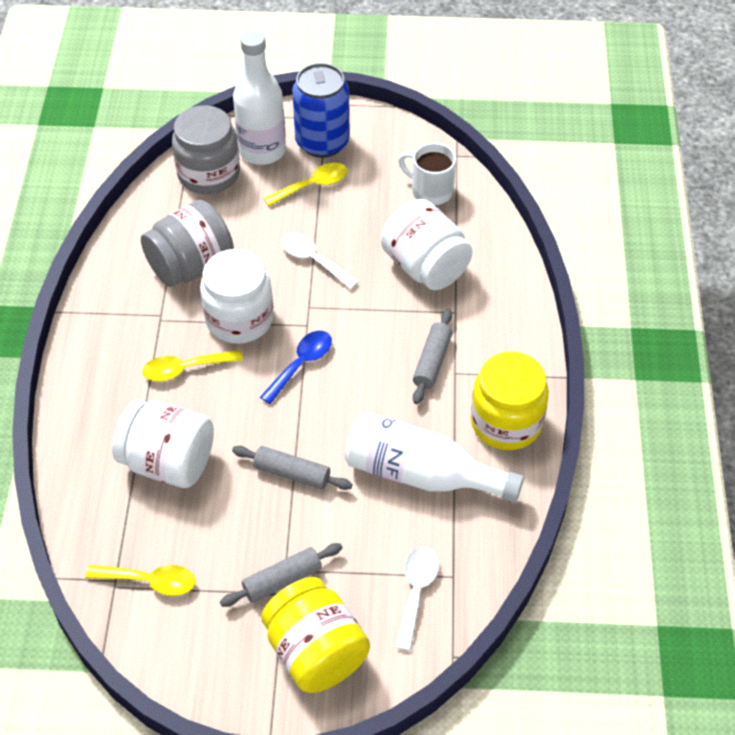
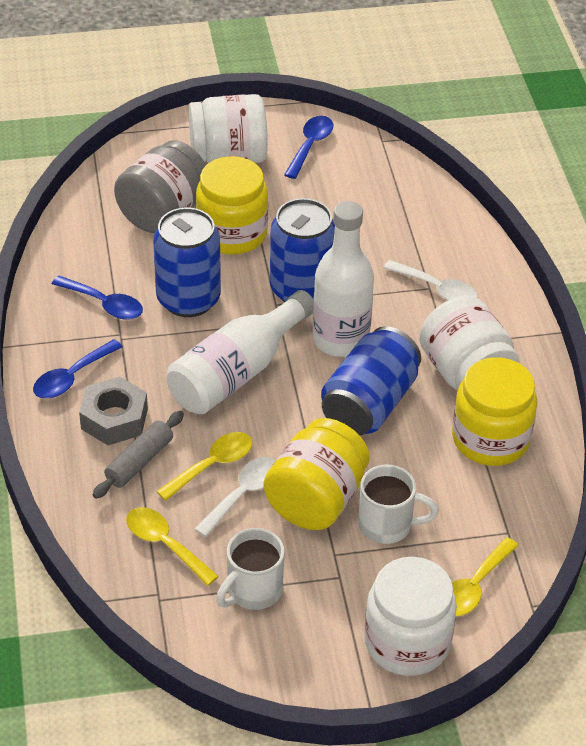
blue can: 1 -> 3
blue spoon: 1 -> 3
grey jar: 2 -> 1
grey nut: 0 -> 1
grey rolling pin: 3 -> 1
white mug: 1 -> 2
yellow jar: 2 -> 3

